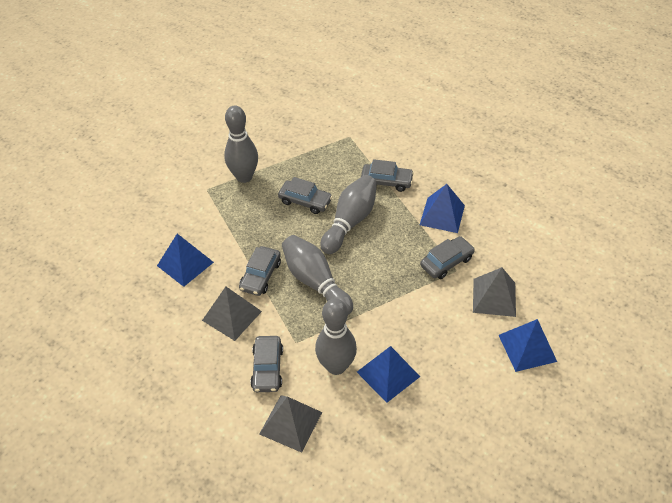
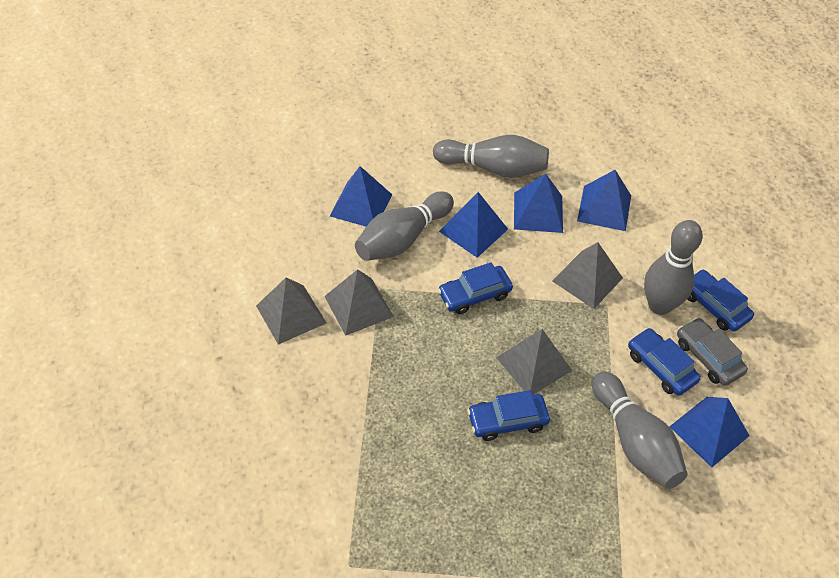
blue car: 0 -> 4
blue pyramid: 4 -> 5
grey car: 5 -> 1
grey pyramid: 3 -> 4

